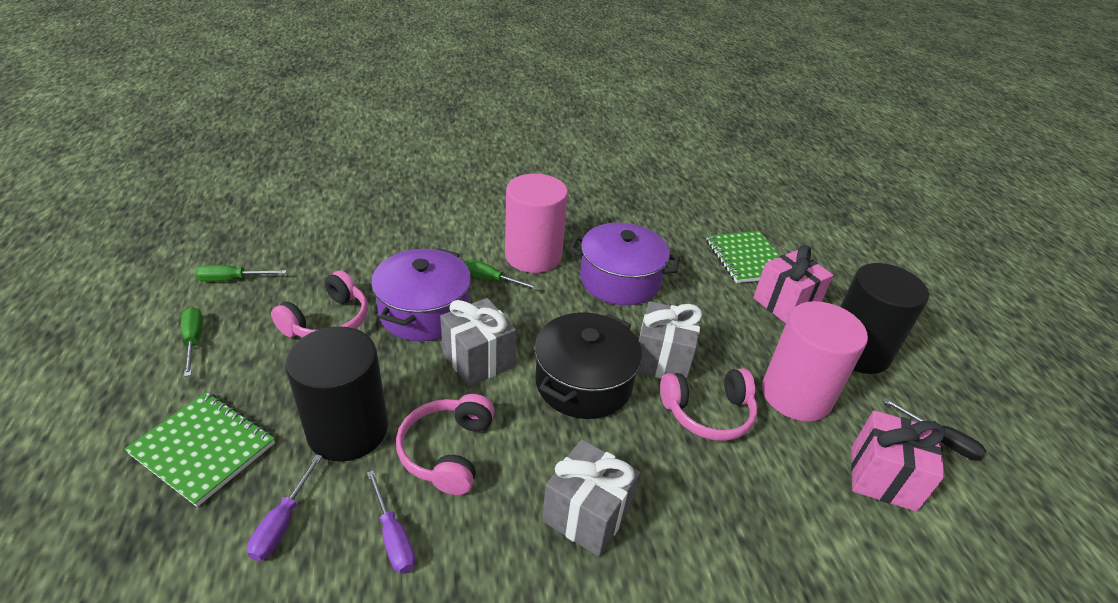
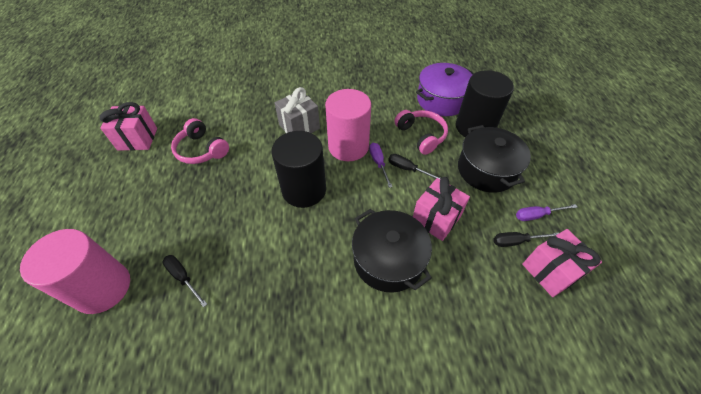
black pot: 1 -> 2
black screwdriver: 1 -> 3
green notebook: 2 -> 0
green screwdriver: 3 -> 0
grey gift: 3 -> 1
pink gift: 2 -> 3
pink headphones: 3 -> 2
purple pot: 2 -> 1

